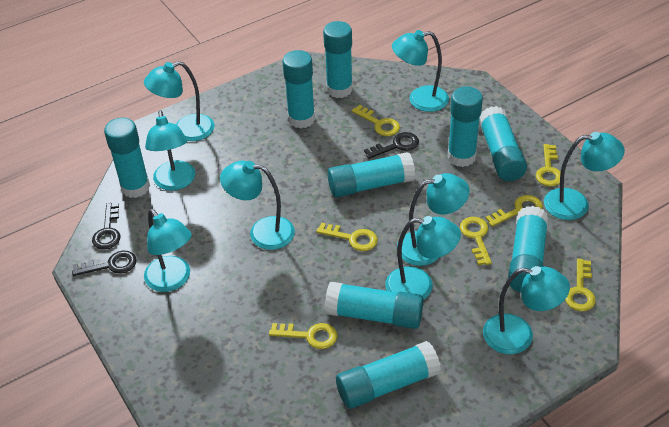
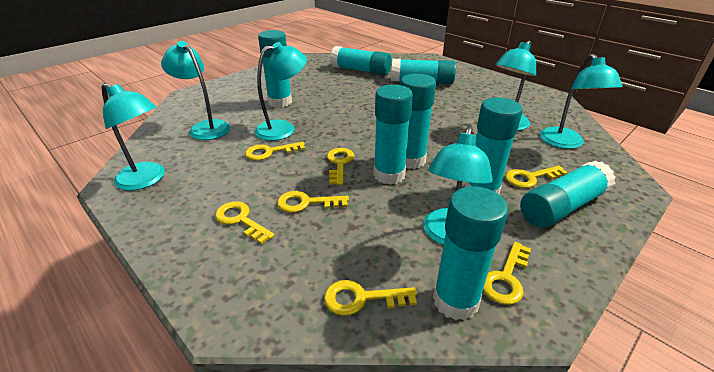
black key: 3 -> 0
turquoise glue stick: 9 -> 8
turquoise lamp: 9 -> 6

